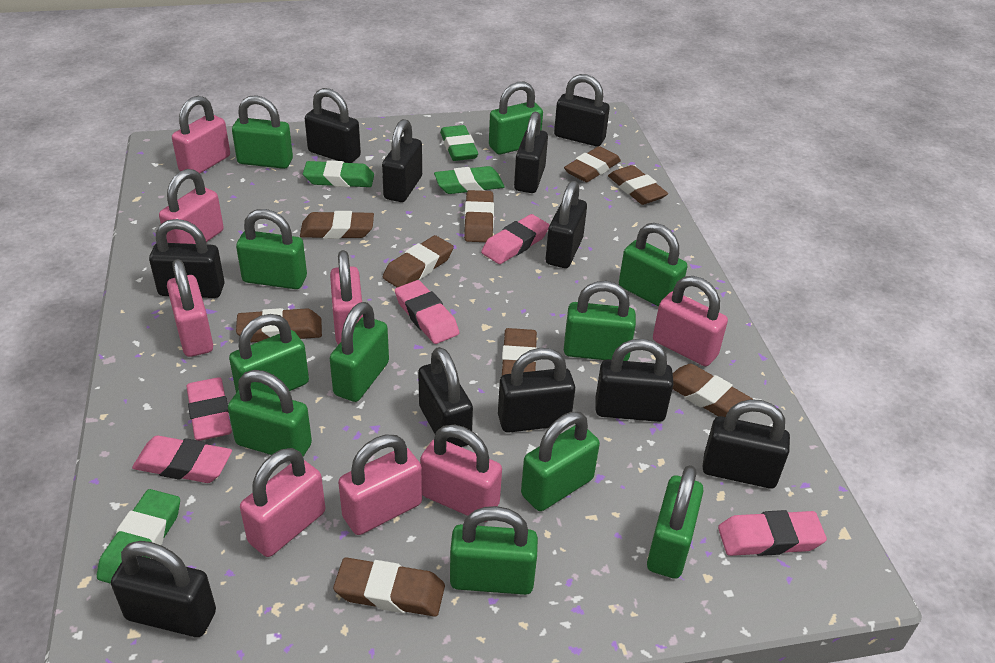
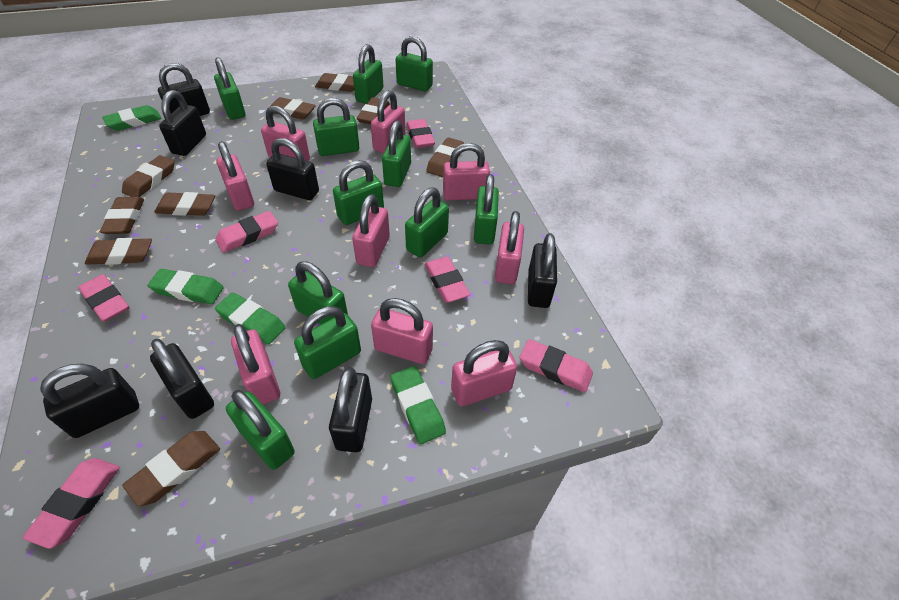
black padlock: 11 -> 7
pink eraser: 5 -> 6
pink padlock: 8 -> 9

